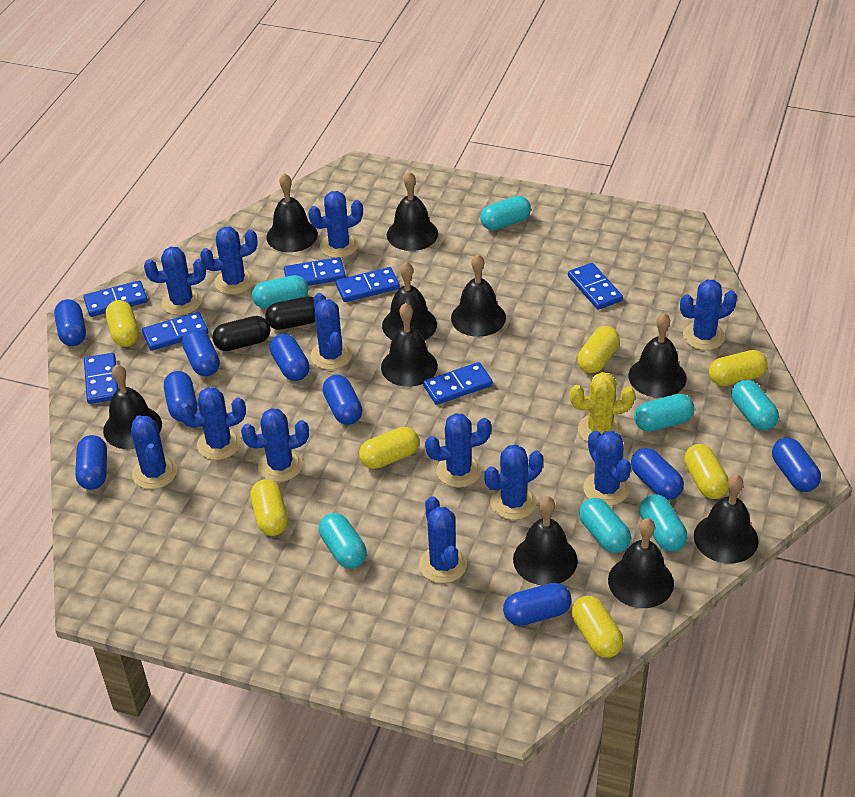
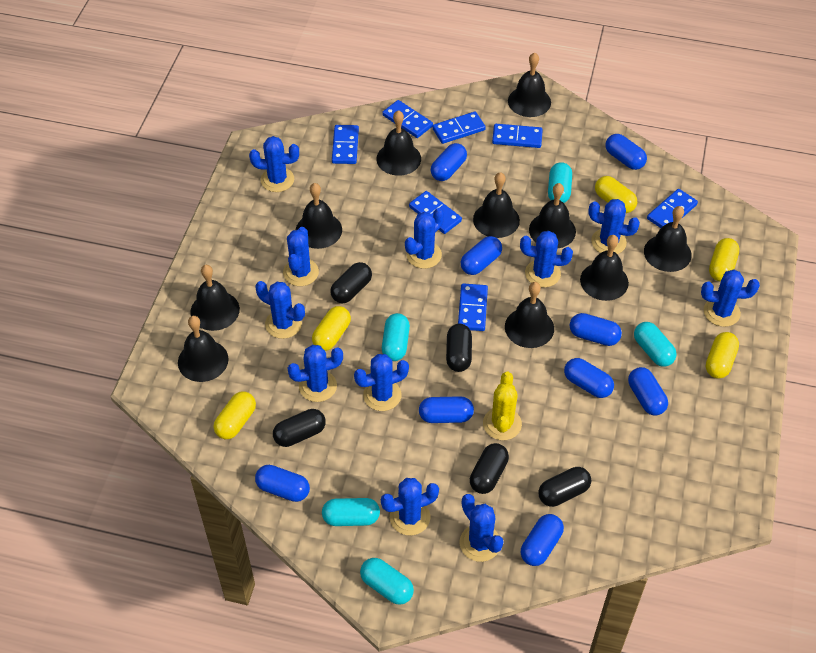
black capsule: 2 -> 5
blue cactus: 12 -> 11
turquoise capsule: 7 -> 5
yellow capsule: 7 -> 5

